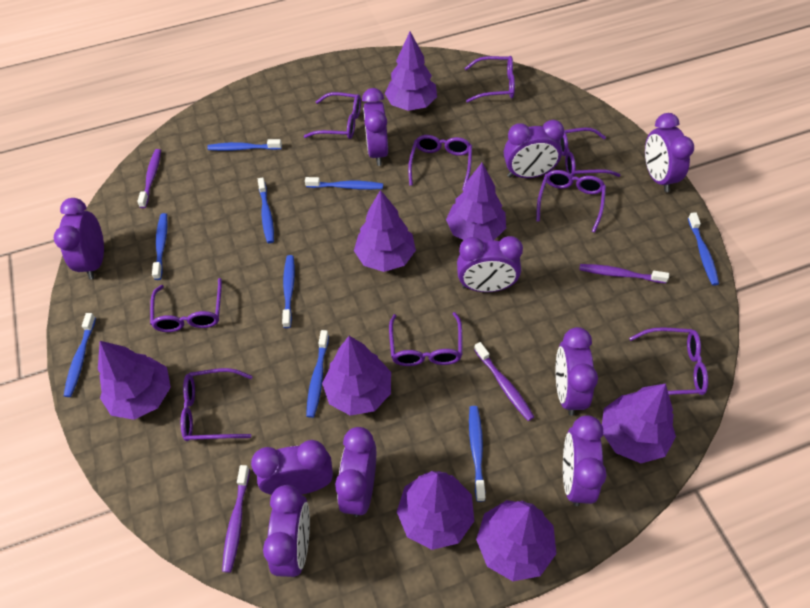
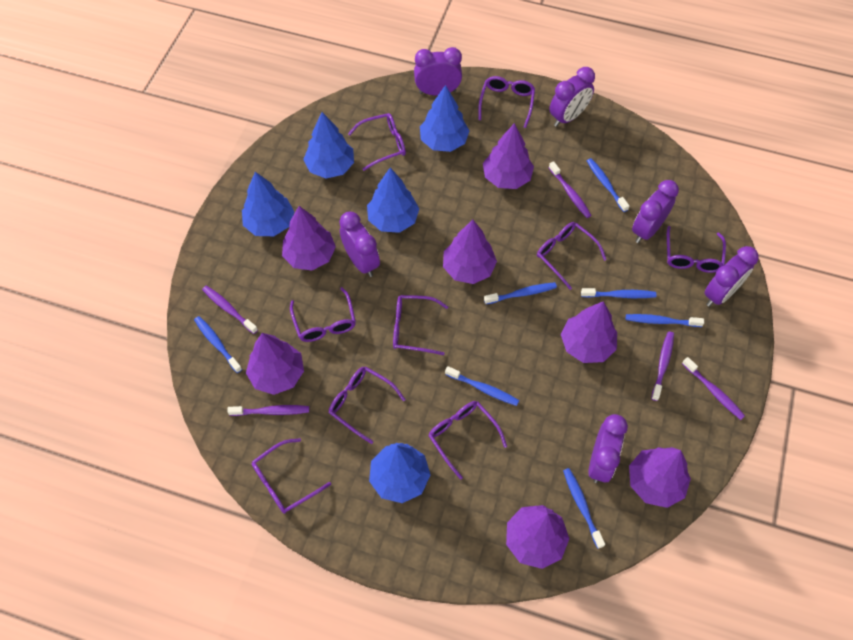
blue toothbrush: 9 -> 7
blue tree: 0 -> 5
purple clock: 10 -> 6
purple toothbrush: 4 -> 5
purple tree: 8 -> 7

